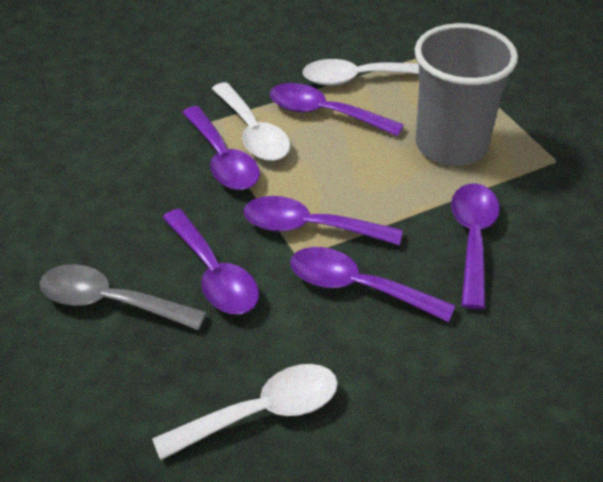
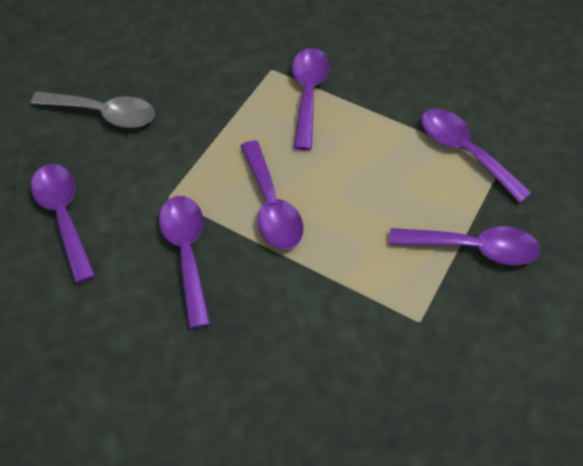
grey cup: 1 -> 0
white spoon: 3 -> 0

